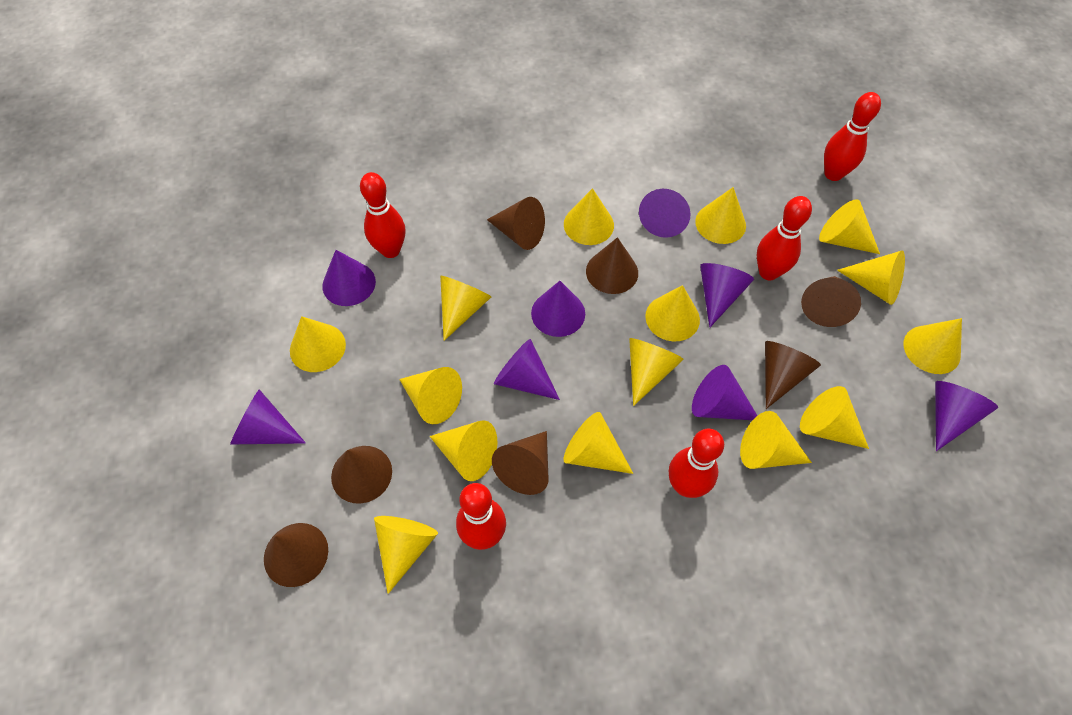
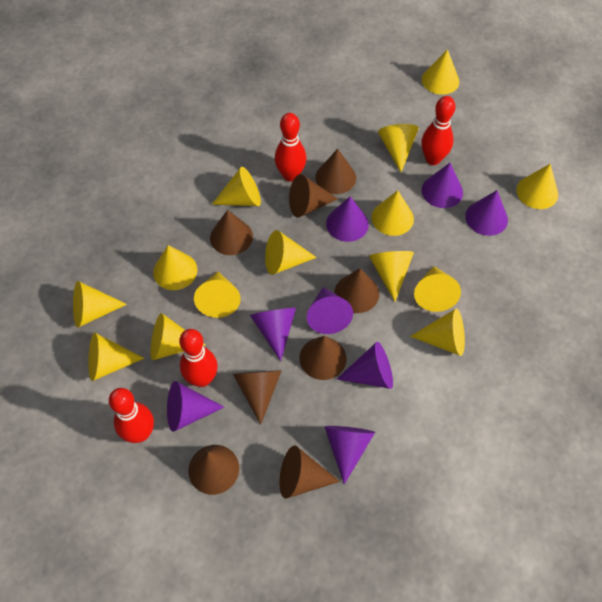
brown cone: 7 -> 8
red bowling pin: 5 -> 4
yellow cone: 15 -> 14

